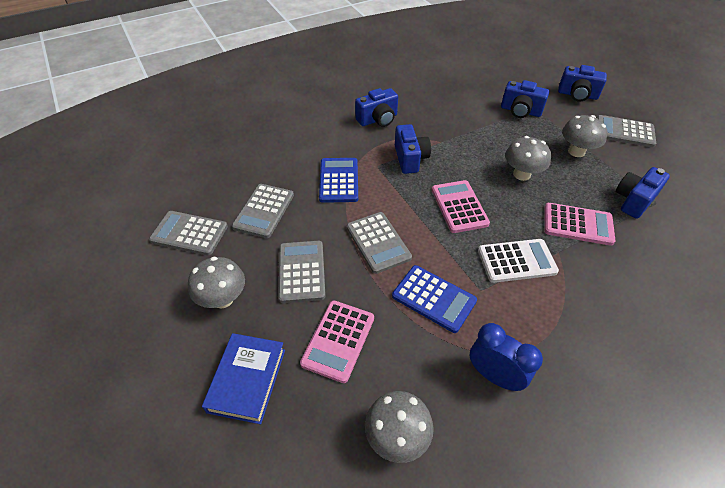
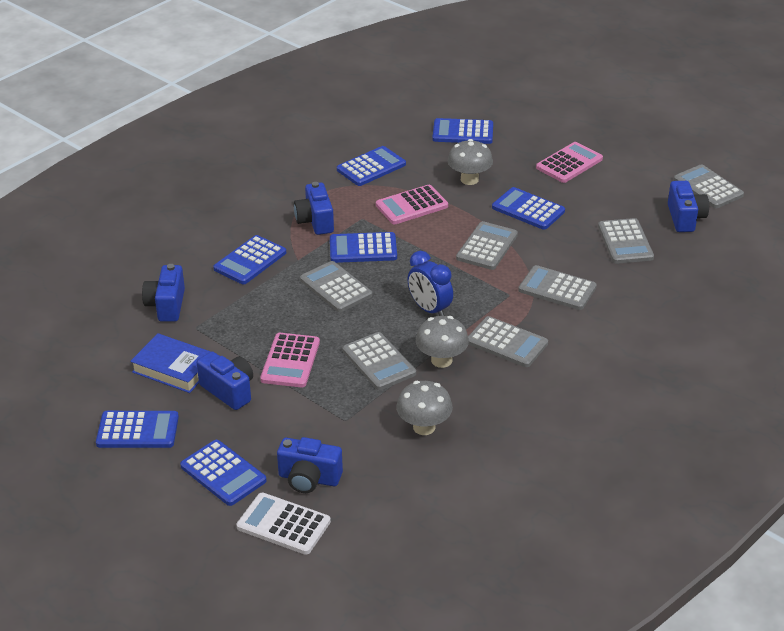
blue calculator: 2 -> 7
grey calculator: 5 -> 7
grey mushroom: 4 -> 3

